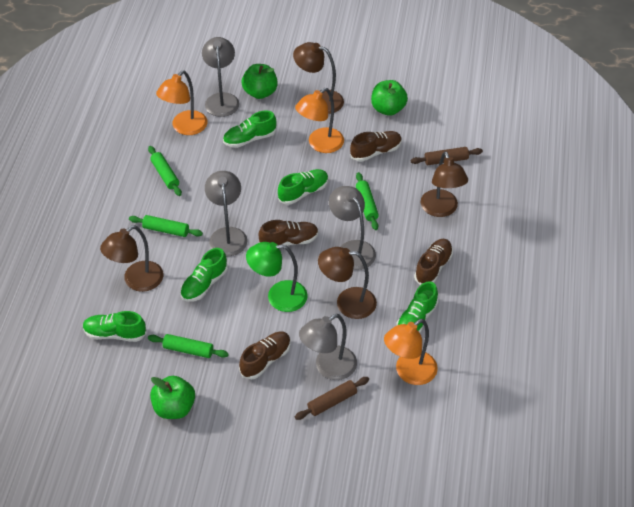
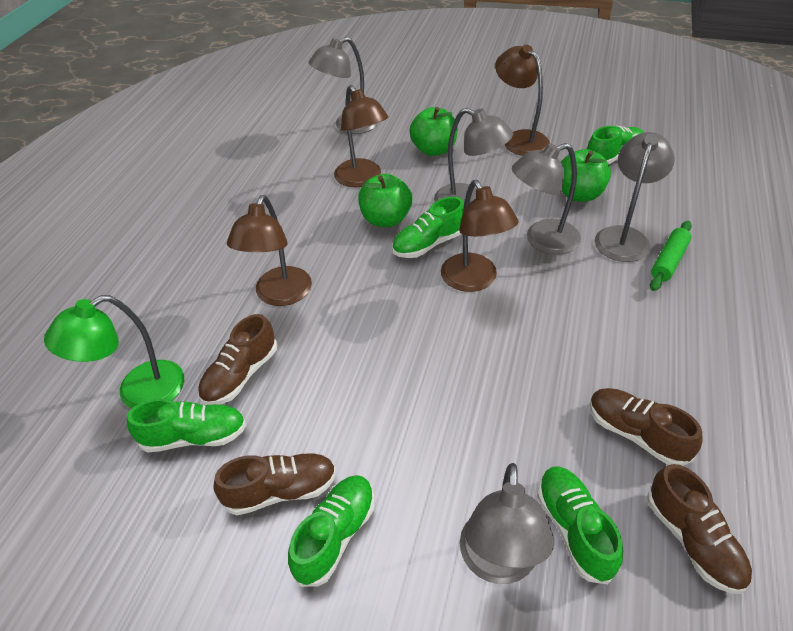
brown rolling pin: 2 -> 0
green rolling pin: 4 -> 1
grey lamp: 4 -> 5
orange lamp: 3 -> 0

